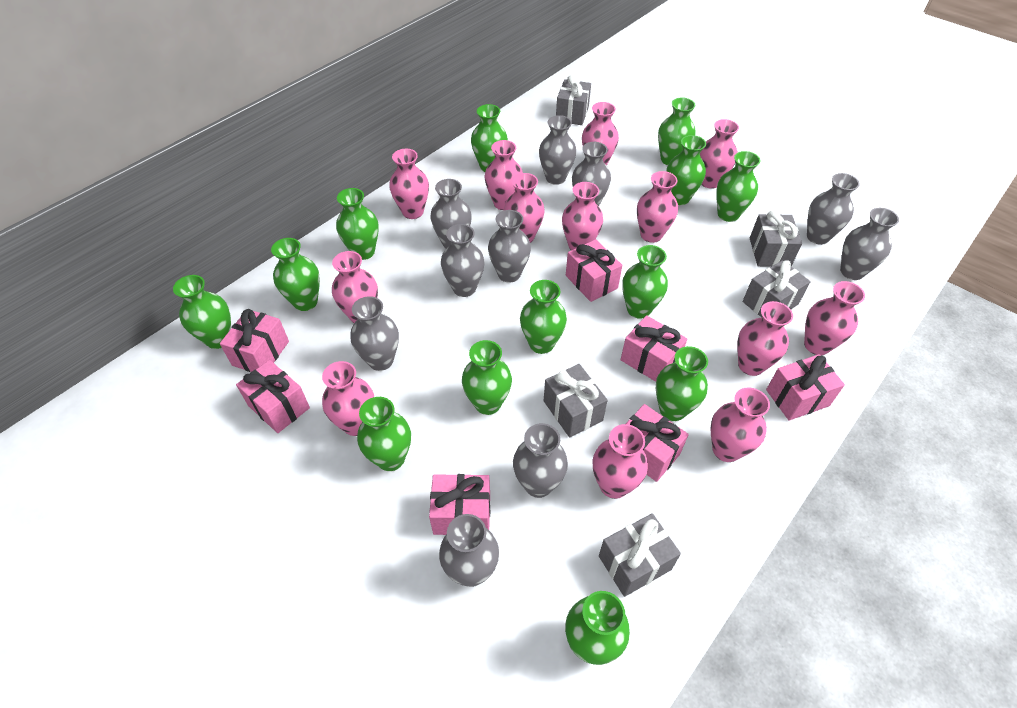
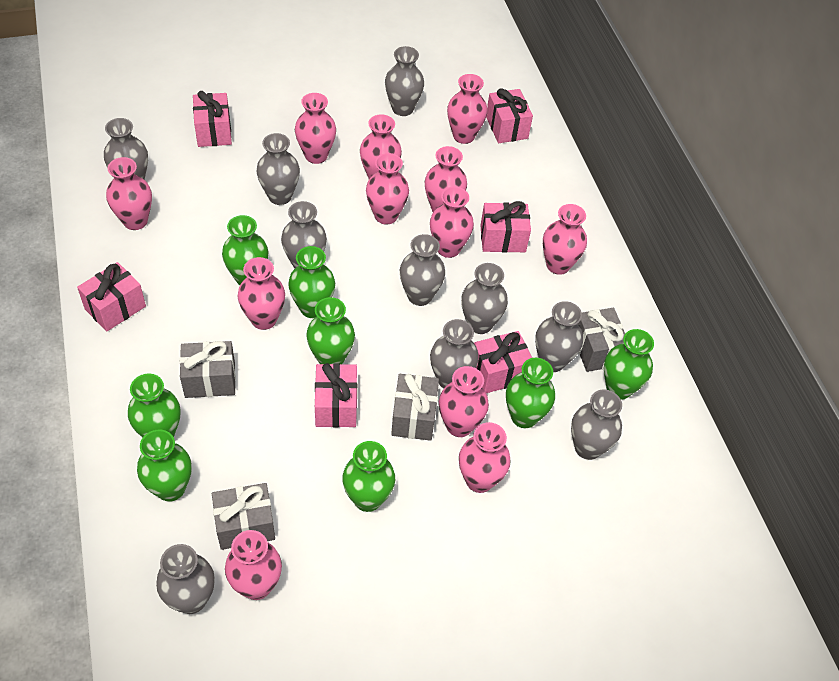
green vase: 13 -> 8
grey gift: 5 -> 4
pink gift: 7 -> 6
pink vase: 13 -> 12

